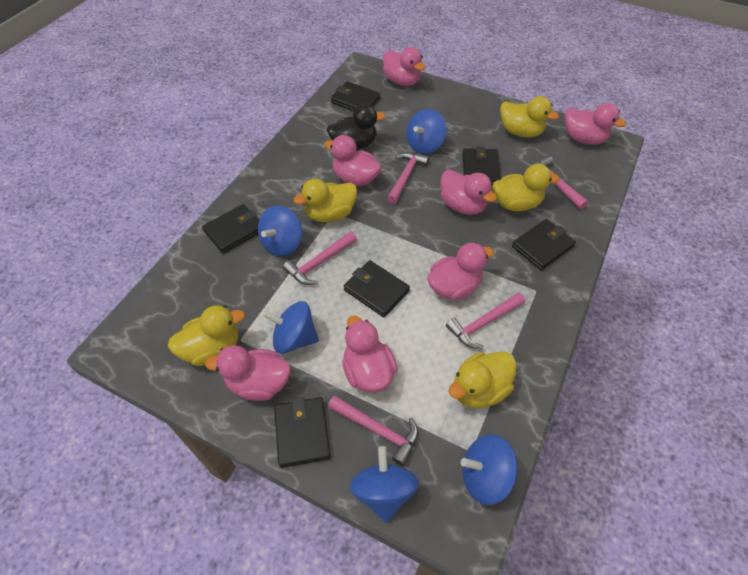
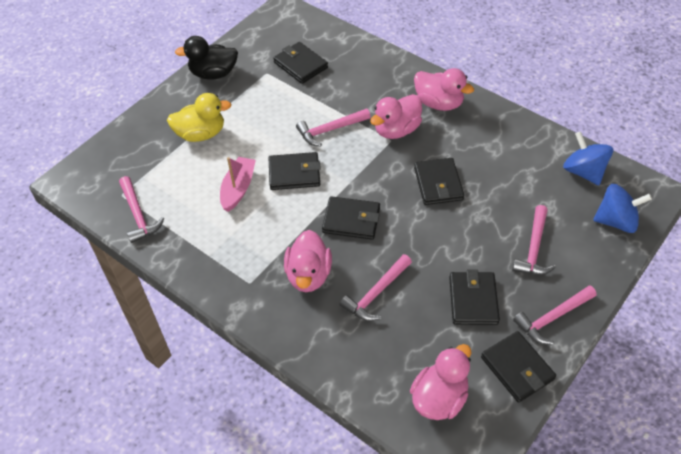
blue spinning top: 5 -> 2
pink boat: 0 -> 1
pink duck: 7 -> 4
yellow duck: 5 -> 1

